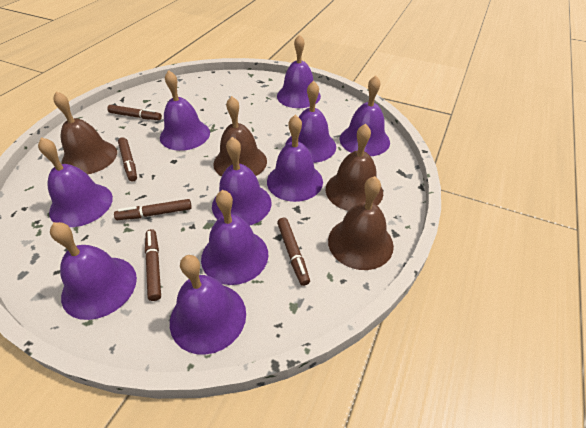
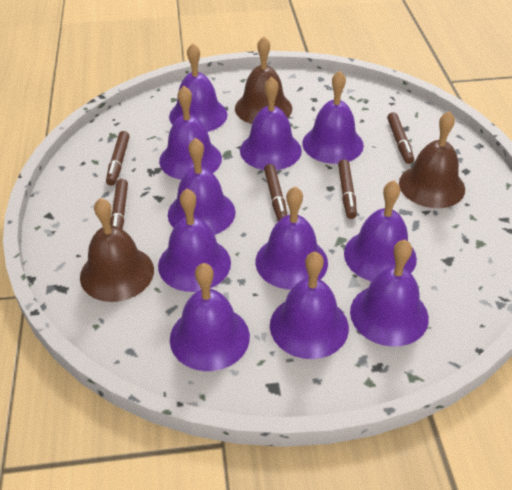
brown bell: 4 -> 3
purple bell: 10 -> 11

